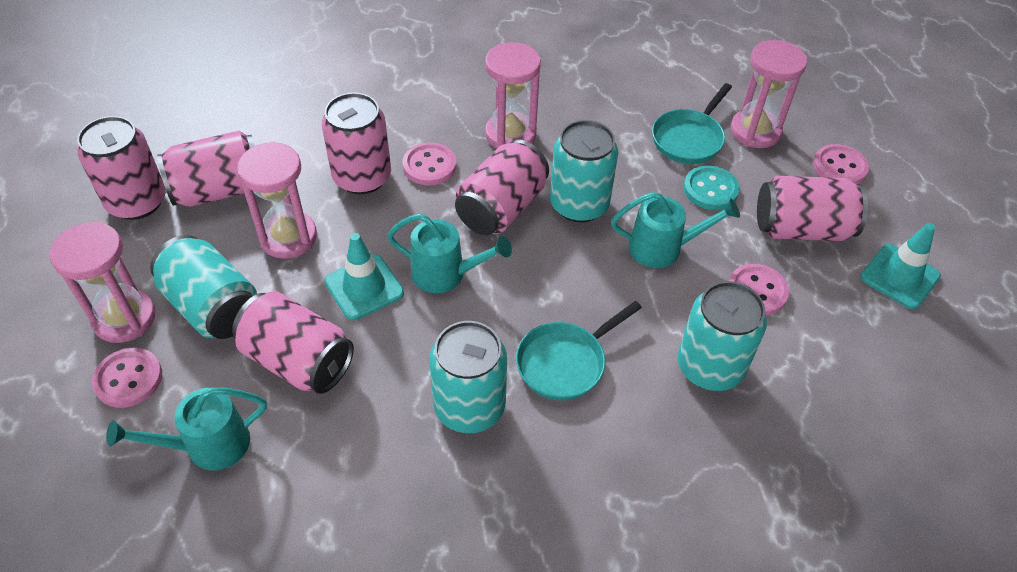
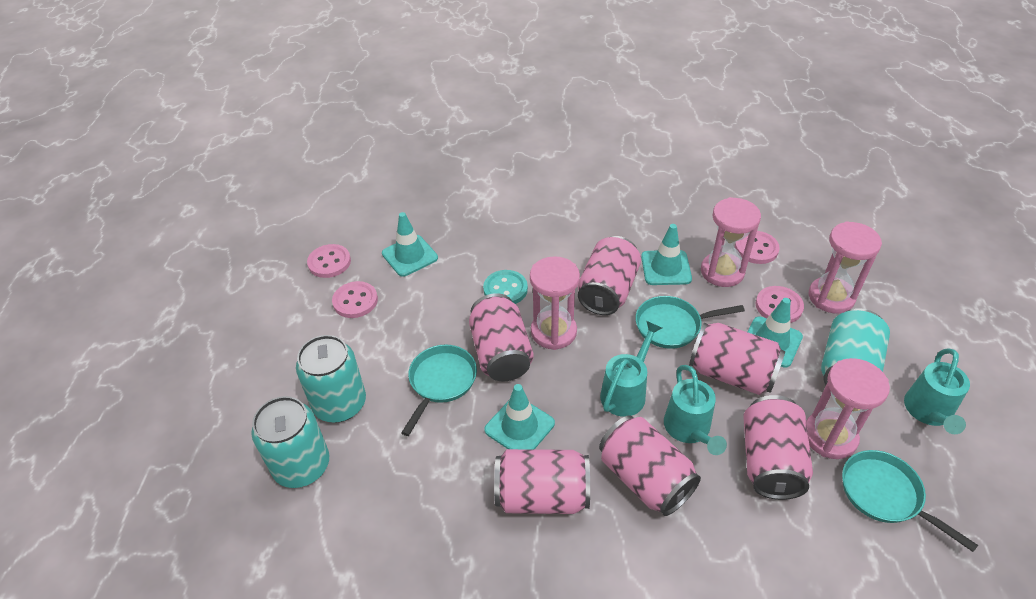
turquoise can: 4 -> 3
turquoise pan: 2 -> 3
turquoise traffic cone: 2 -> 4

